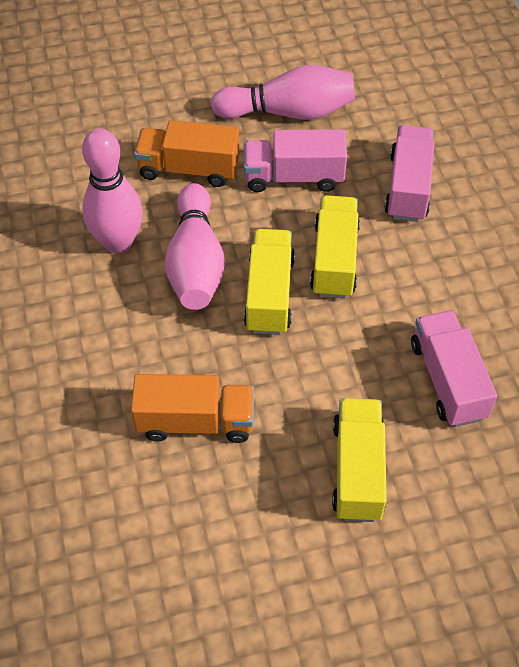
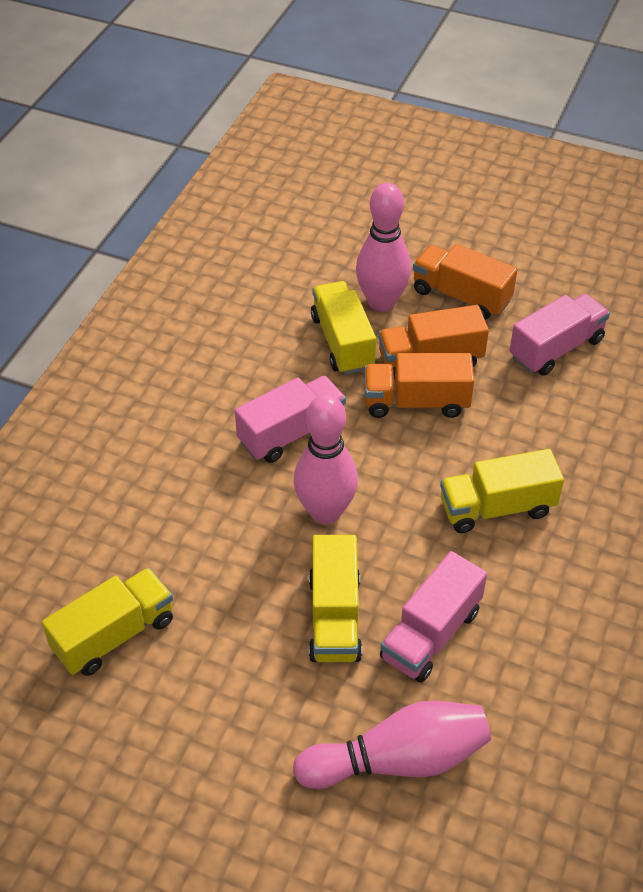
orange truck: 2 -> 3
yellow truck: 3 -> 4

